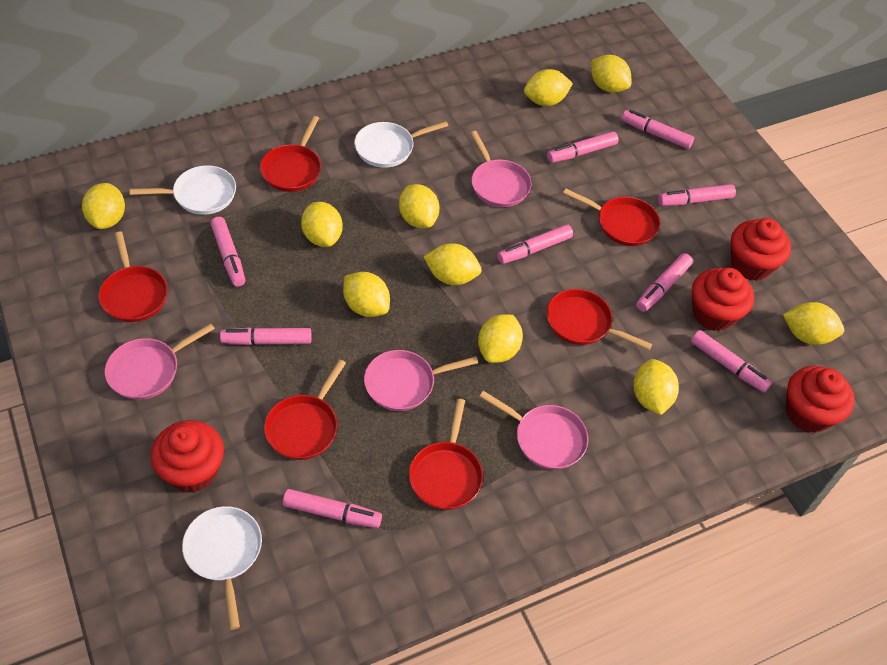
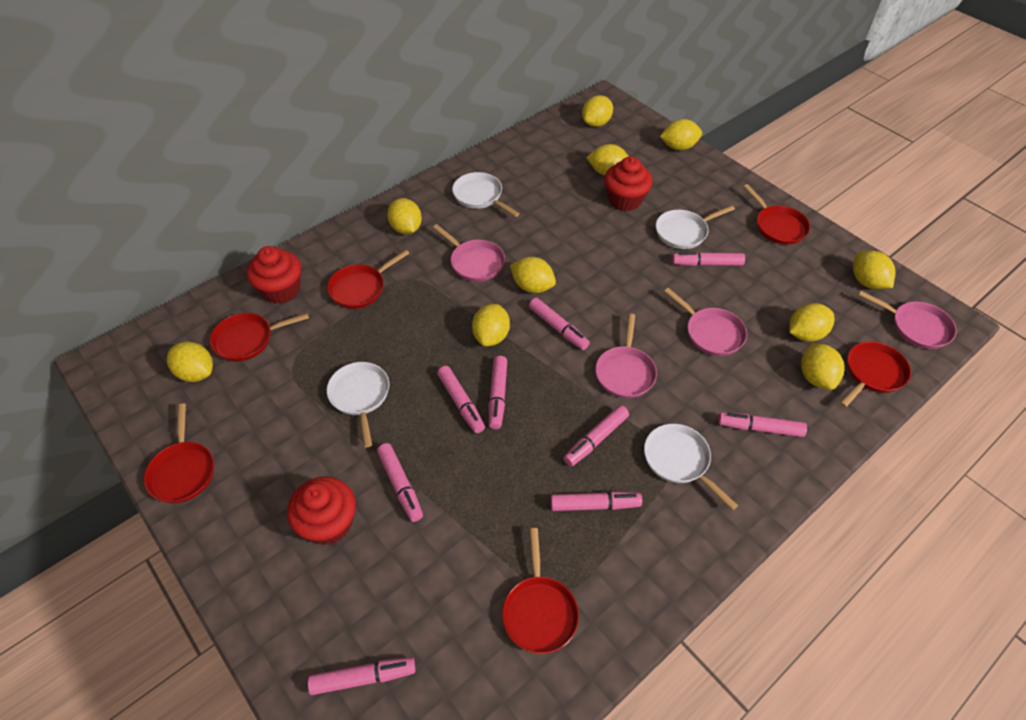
red cupcake: 4 -> 3
white pan: 3 -> 4

